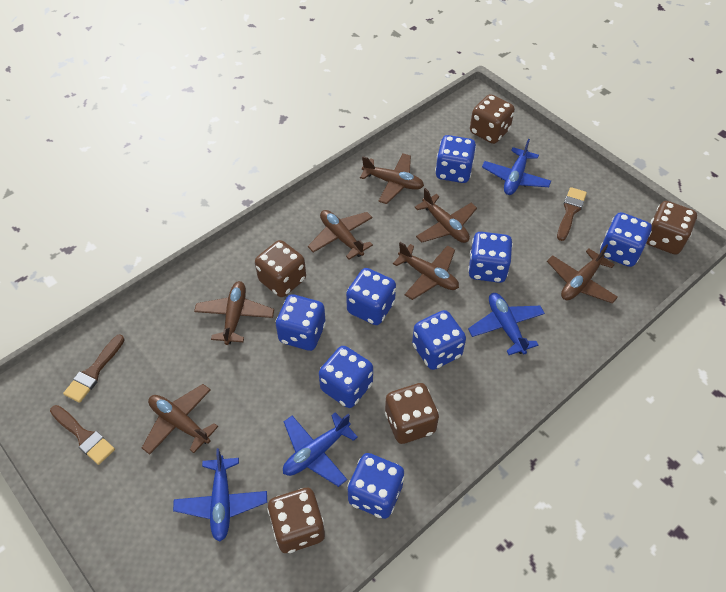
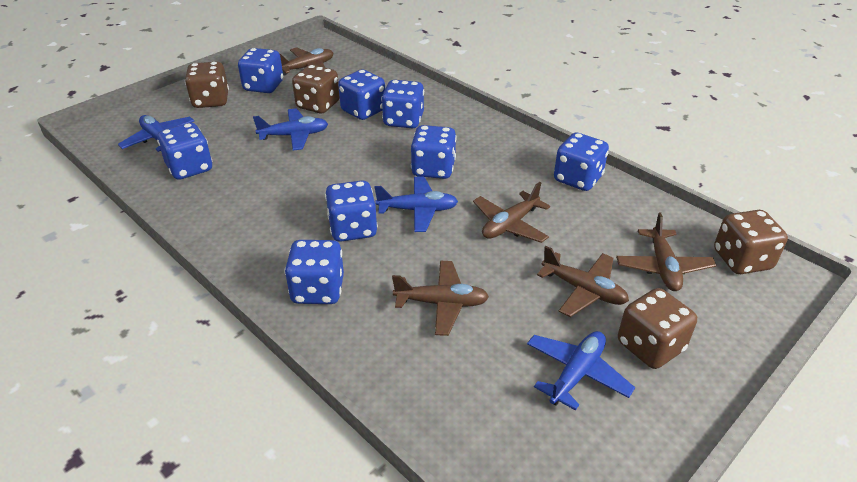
brown brush: 3 -> 0
brown dice: 5 -> 4
brown plane: 7 -> 5

